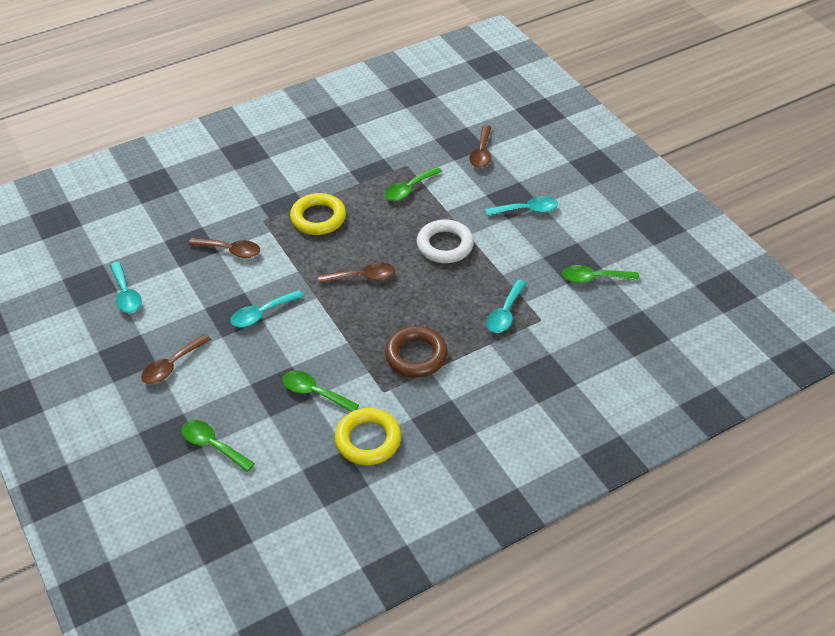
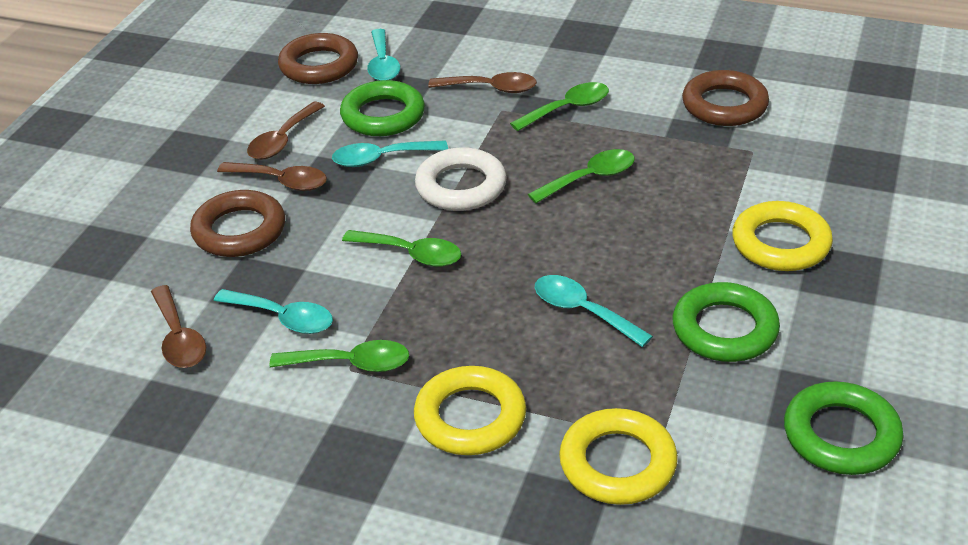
brown ring: 1 -> 3
green ring: 0 -> 3
yellow ring: 2 -> 3

